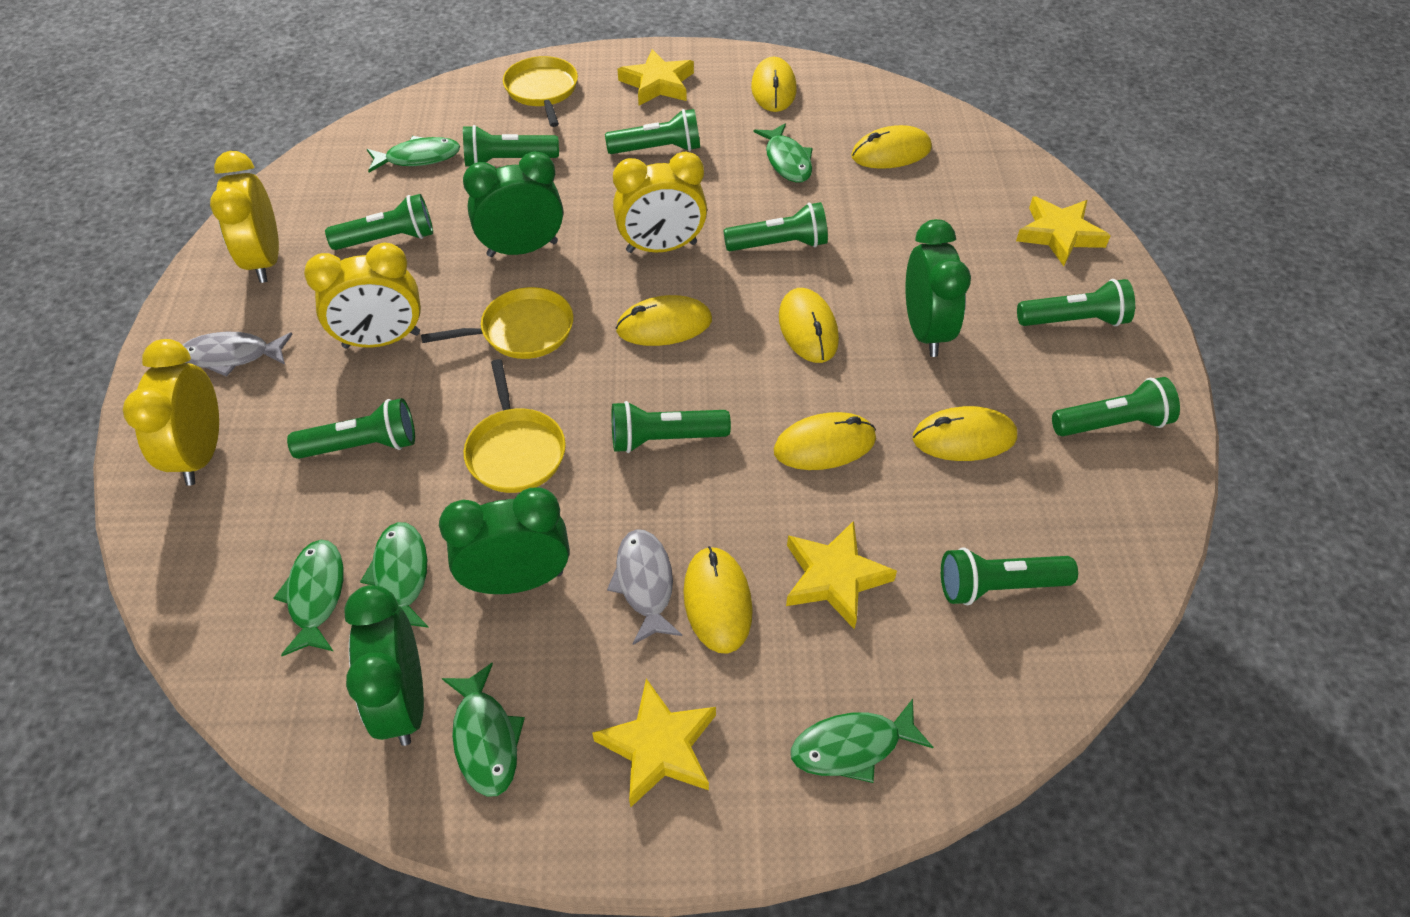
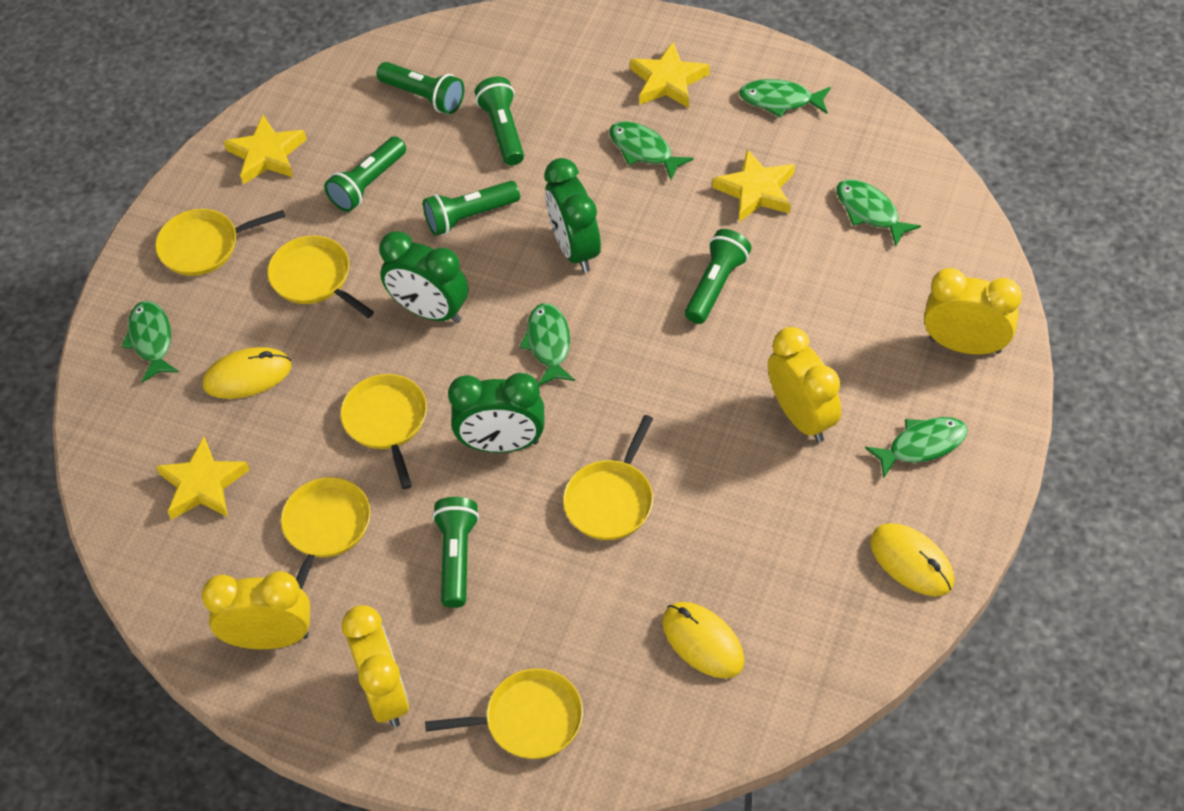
green clock: 4 -> 3
green flashlight: 9 -> 6
grey fish: 2 -> 0
yellow mouse: 7 -> 3
yellow pan: 3 -> 6

